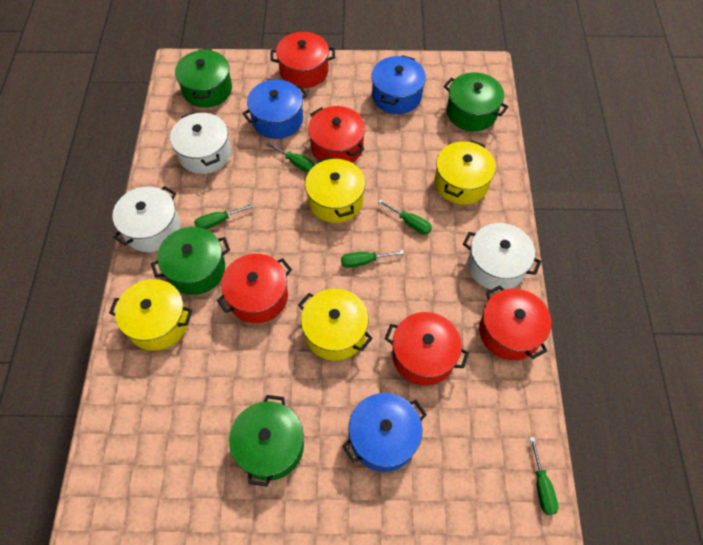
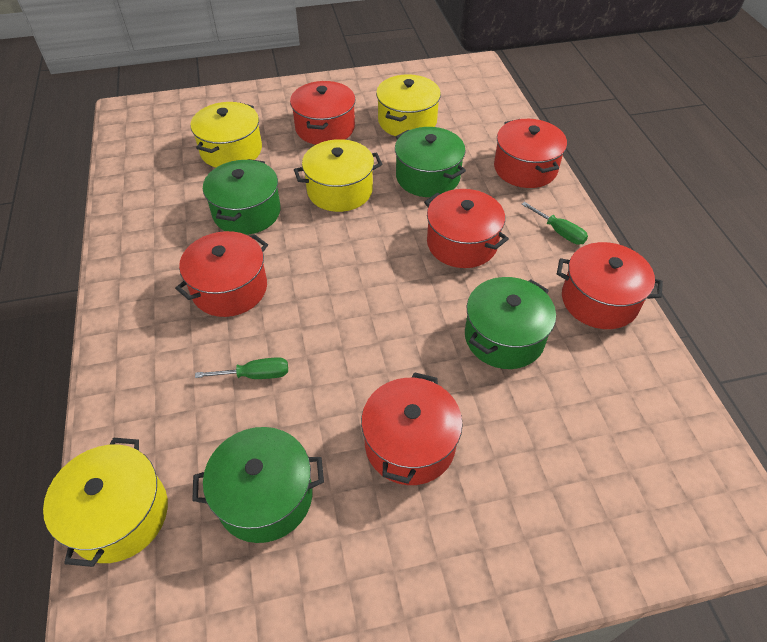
blue pot: 3 -> 0
green screwdriver: 5 -> 2
red pot: 5 -> 6
white pot: 3 -> 0

